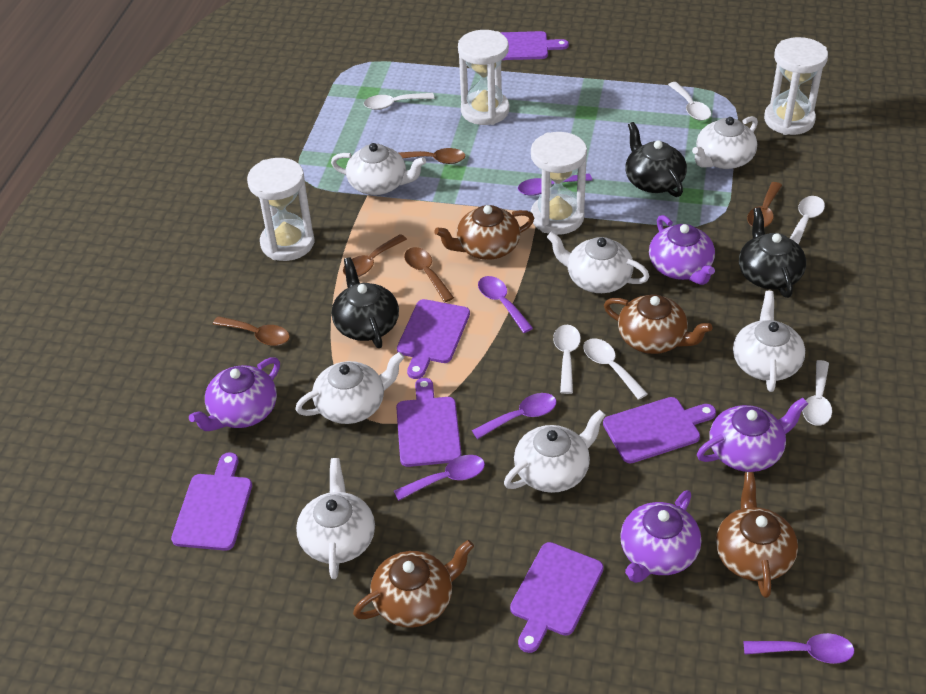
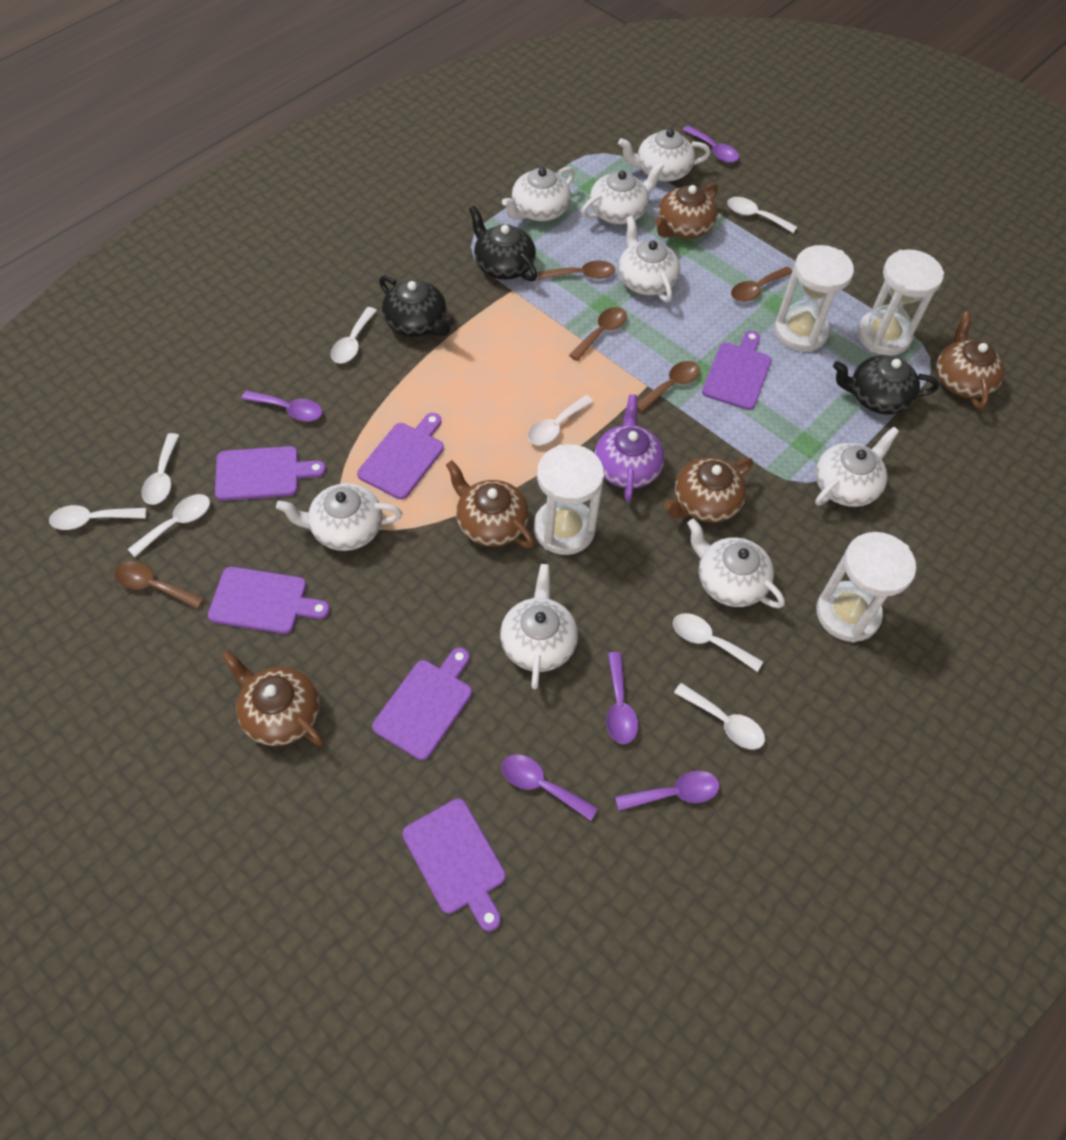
brown teapot: 4 -> 5
purple teapot: 4 -> 1
white spoon: 6 -> 8
white teapot: 7 -> 8

